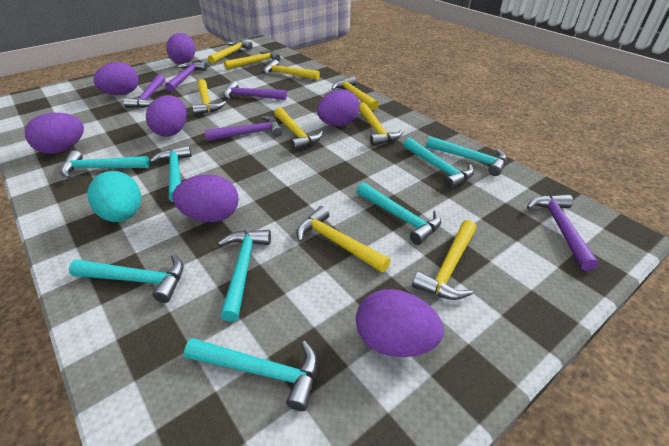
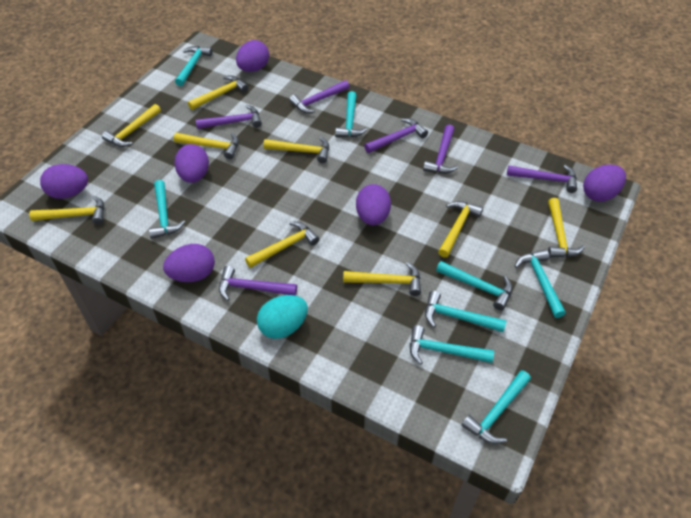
purple egg: 7 -> 6
purple hammer: 5 -> 6

